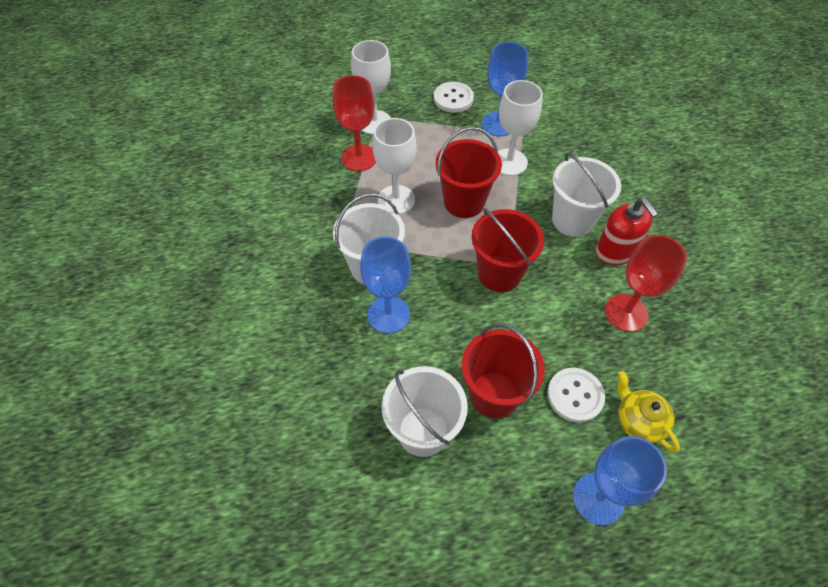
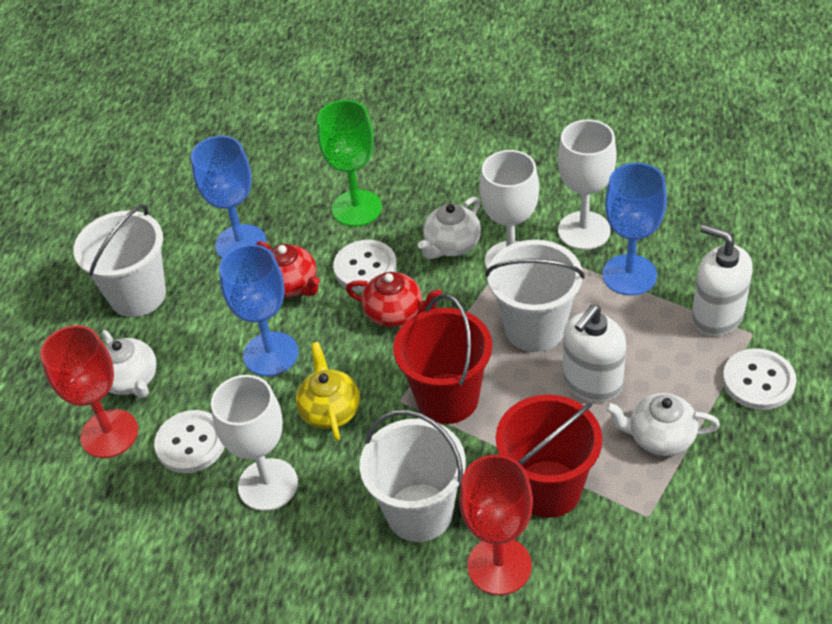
green goblet: 0 -> 1
red bucket: 3 -> 2
red soap dispenser: 1 -> 0
red teapot: 0 -> 2
white button: 2 -> 3
white soap dispenser: 0 -> 2
white teapot: 0 -> 3

